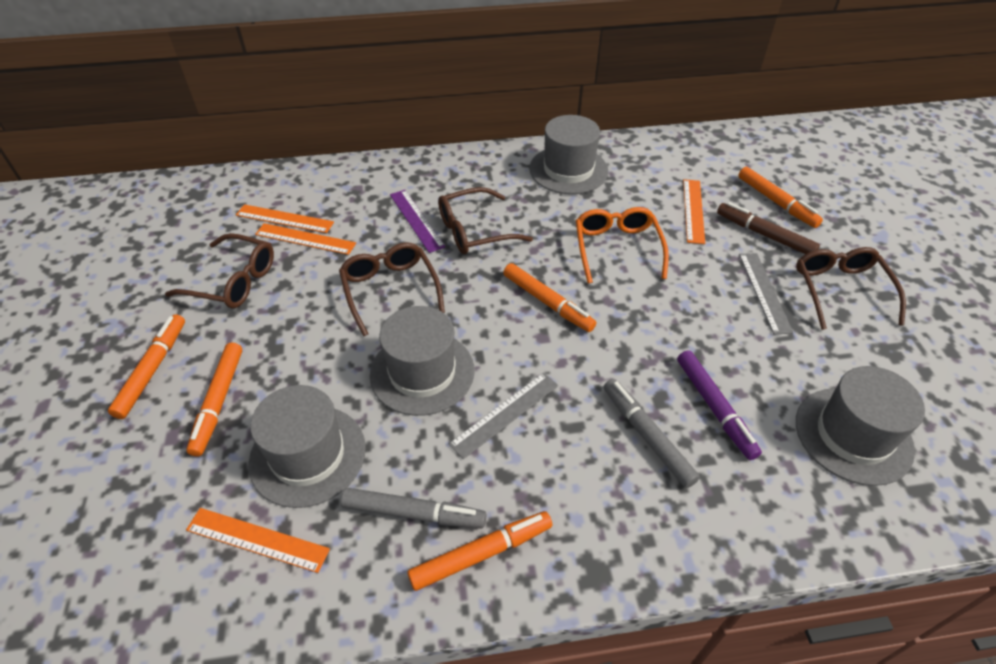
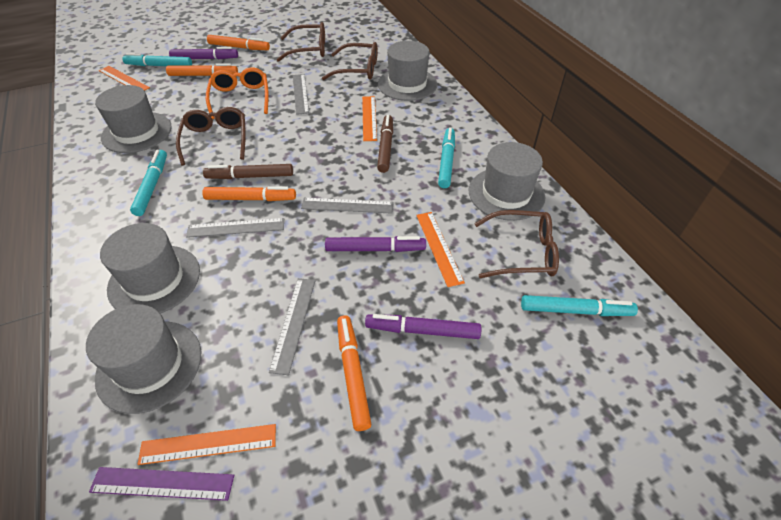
brown marker: 1 -> 2
grey hat: 4 -> 5
grey marker: 2 -> 0
grey ruler: 2 -> 4
orange marker: 5 -> 4
purple marker: 1 -> 3
turquoise marker: 0 -> 4

